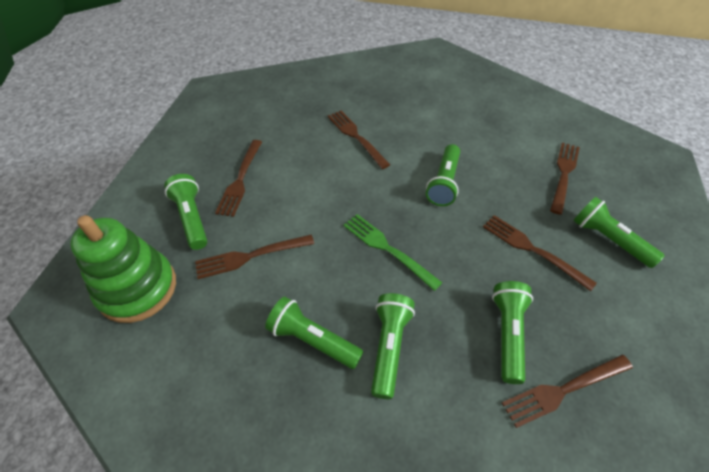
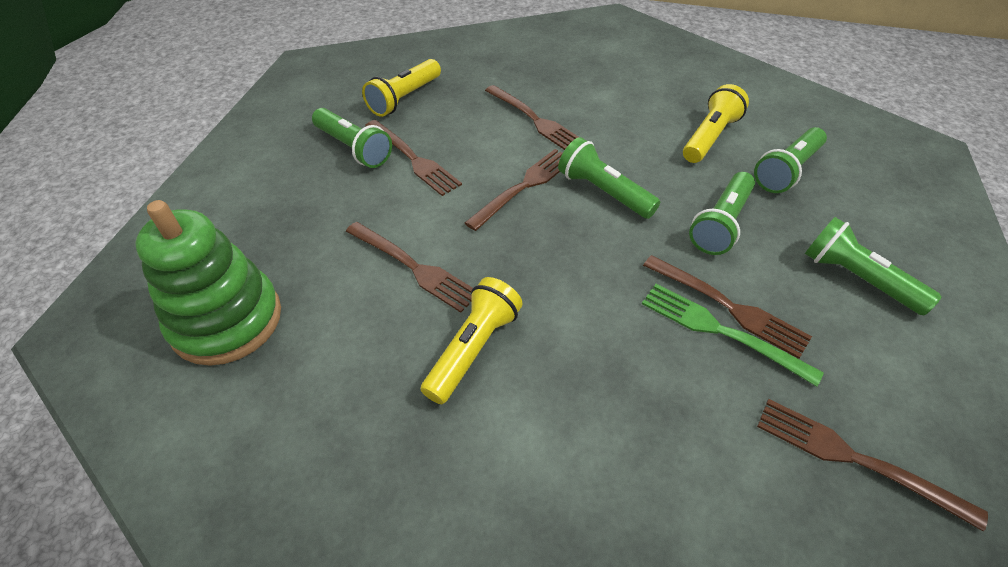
green flashlight: 6 -> 5
yellow flashlight: 0 -> 3

